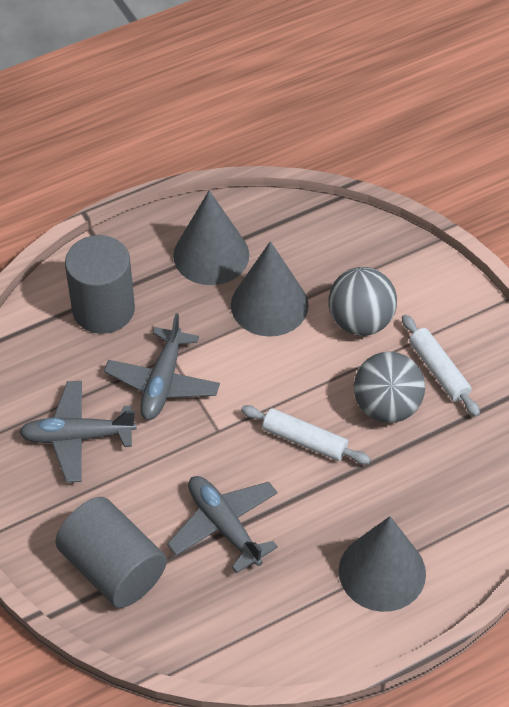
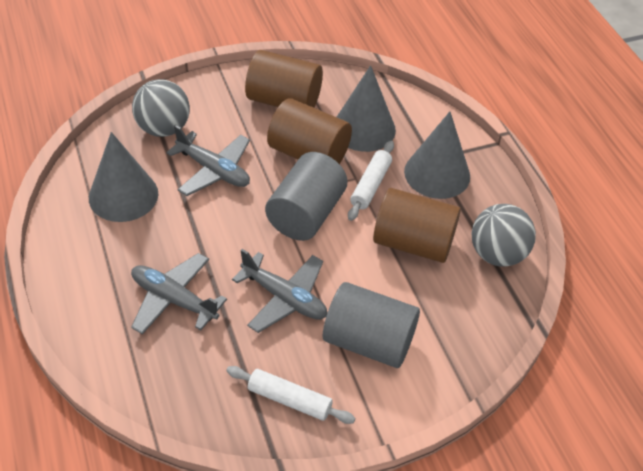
brown cylinder: 0 -> 3

